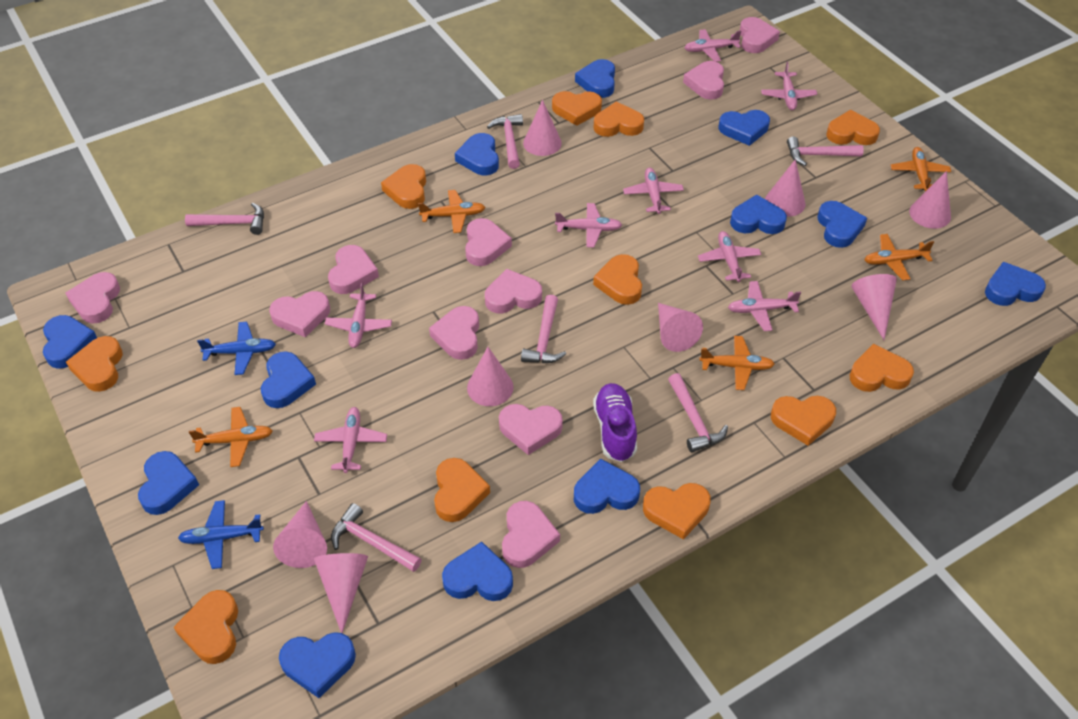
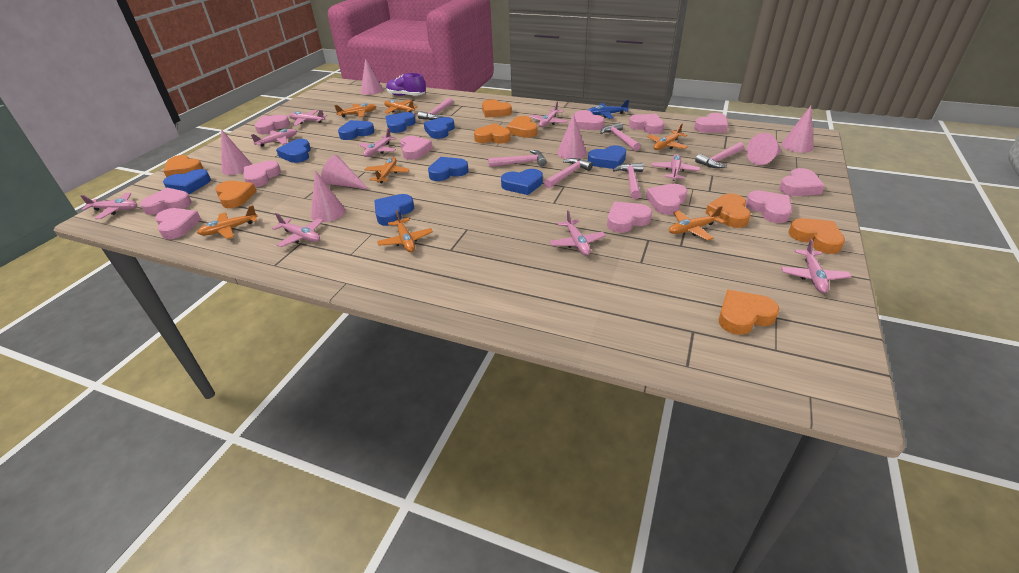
blue heart: 12 -> 9
blue plane: 2 -> 1
orange heart: 11 -> 8
orange plane: 5 -> 7
pink cone: 8 -> 7
pink heart: 10 -> 12
pink plane: 8 -> 9

